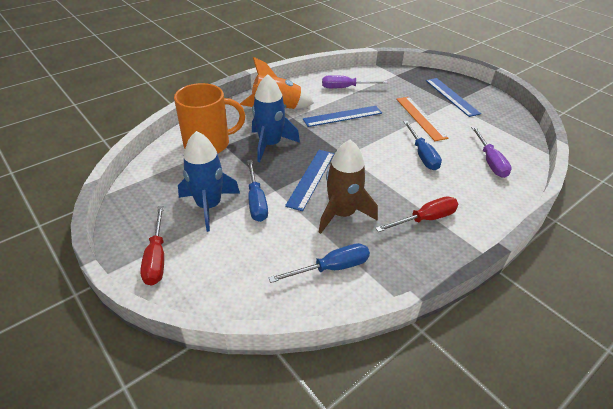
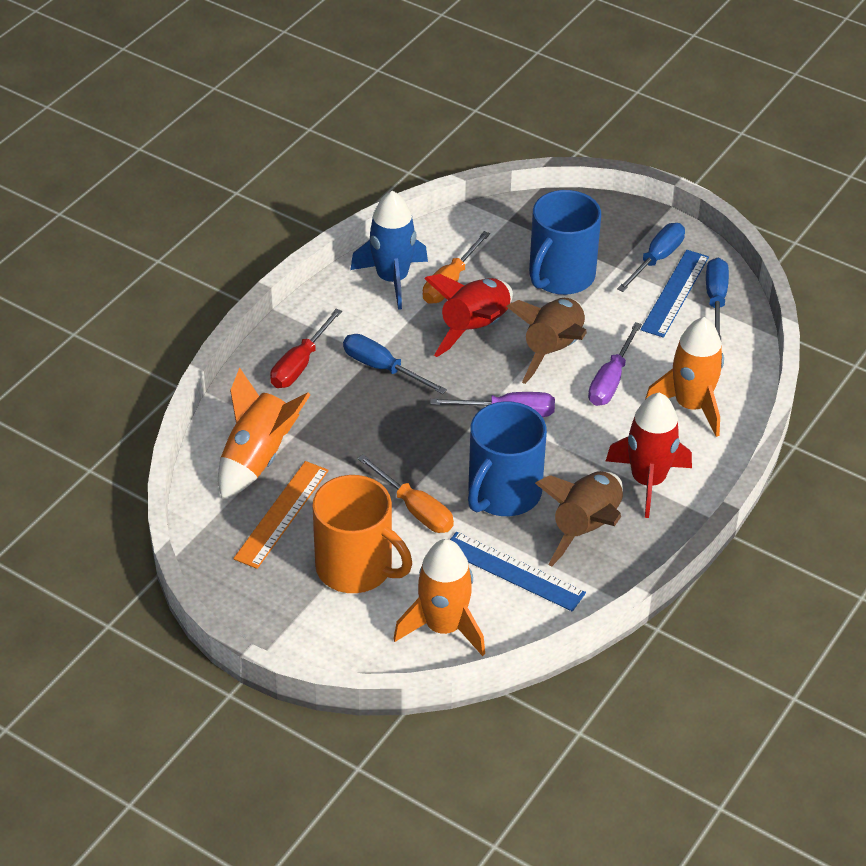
blue mug: 0 -> 2
blue rocket: 2 -> 1
blue ruler: 3 -> 2
brown rocket: 1 -> 2
orange rocket: 1 -> 3
orange screwdriver: 0 -> 2
red rocket: 0 -> 2
red screwdriver: 2 -> 1

